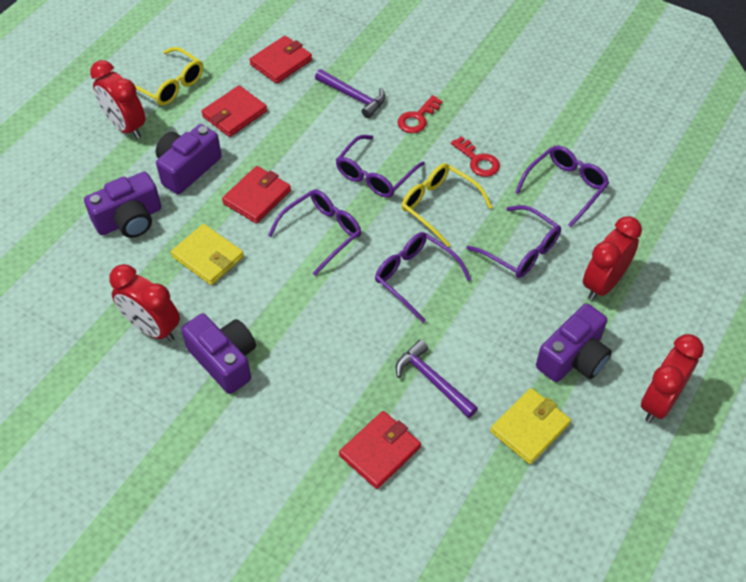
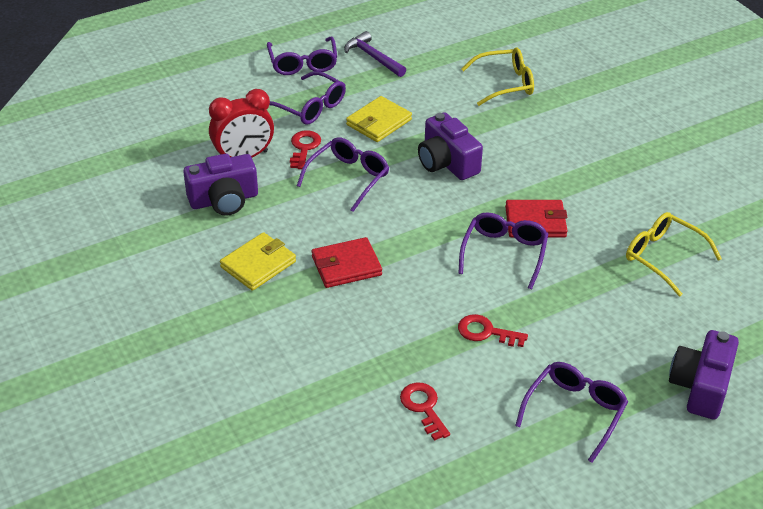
purple camera: 4 -> 3
purple hammer: 2 -> 1
red clock: 4 -> 1
red key: 2 -> 3
red wallet: 4 -> 2

